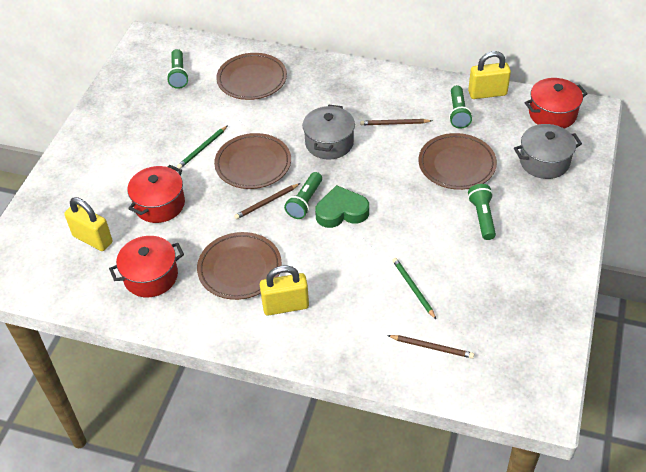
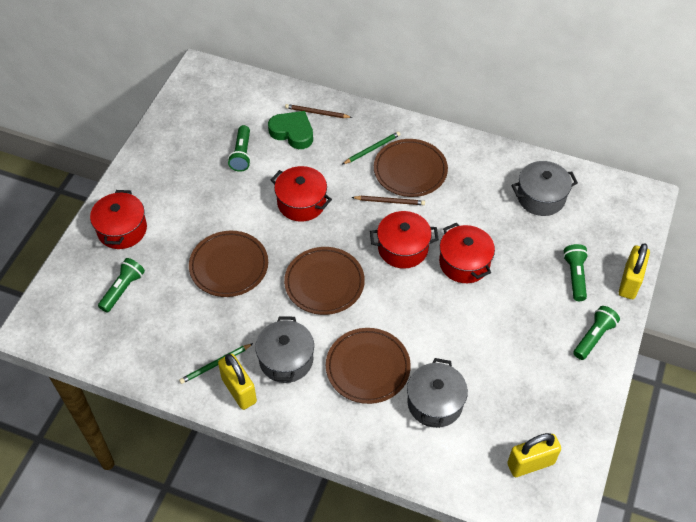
brown pencil: 3 -> 2
grey pot: 2 -> 3
red pot: 3 -> 4

